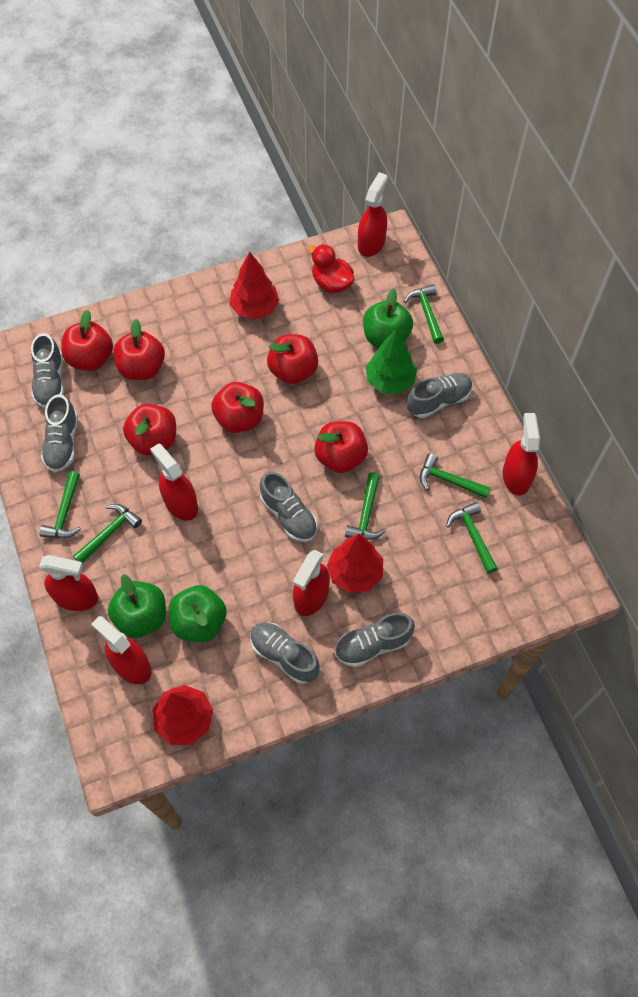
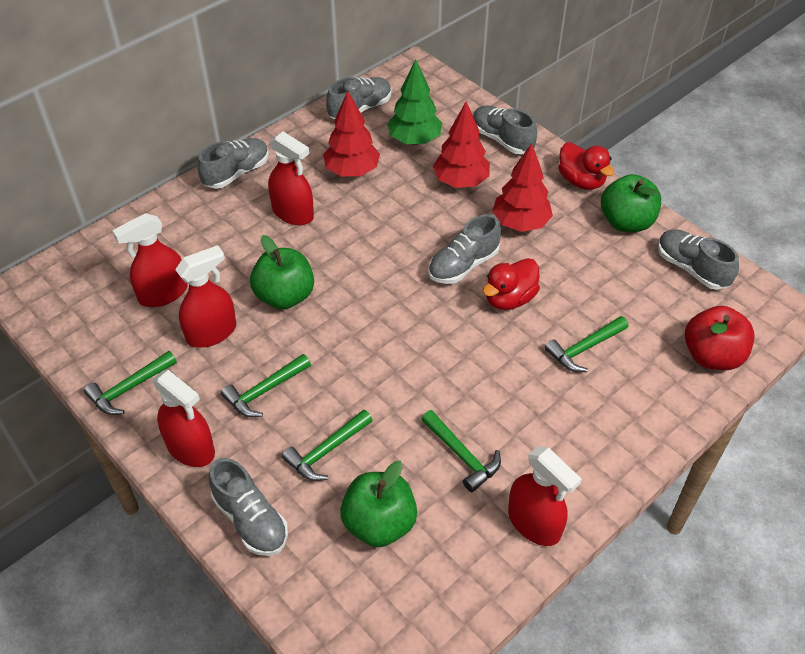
green hammer: 6 -> 5
red apple: 6 -> 1
red duck: 1 -> 2
red spray bottle: 6 -> 5

